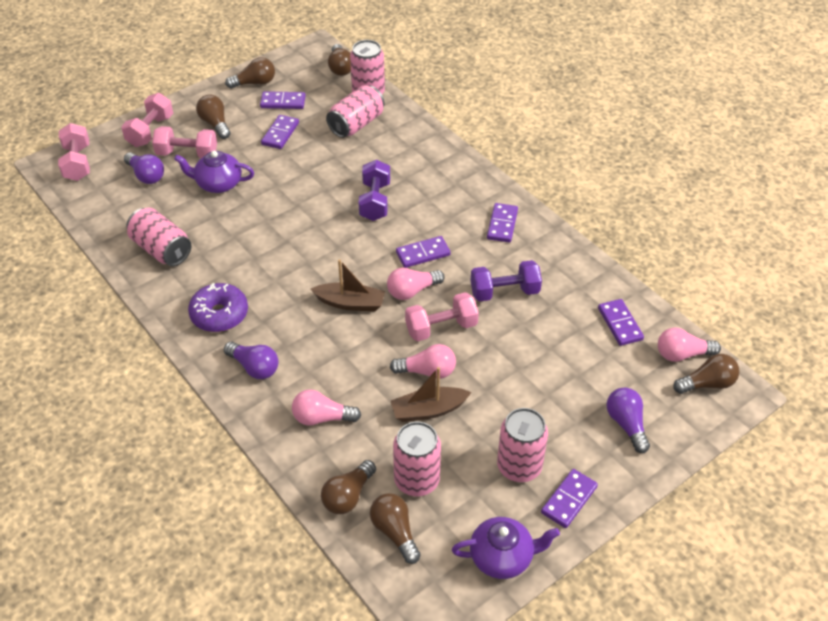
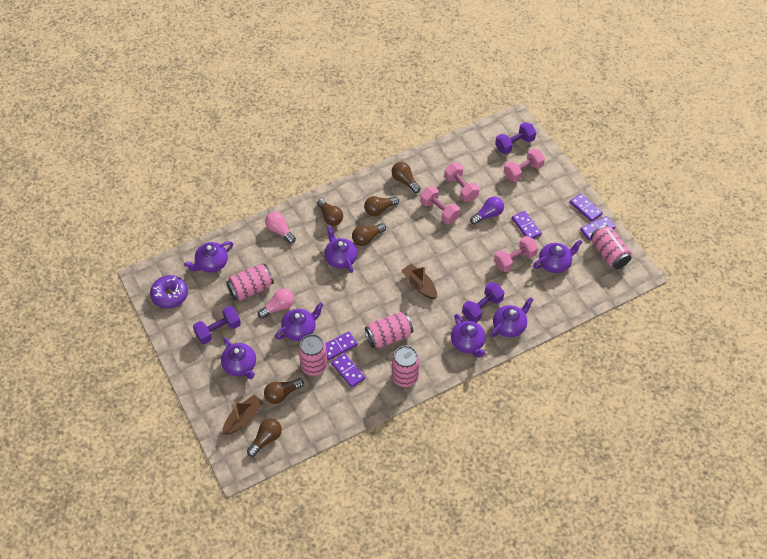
pink light bulb: 4 -> 2
purple domino: 6 -> 5
purple dumbbell: 2 -> 3
purple light bulb: 3 -> 1
purple teapot: 2 -> 7

